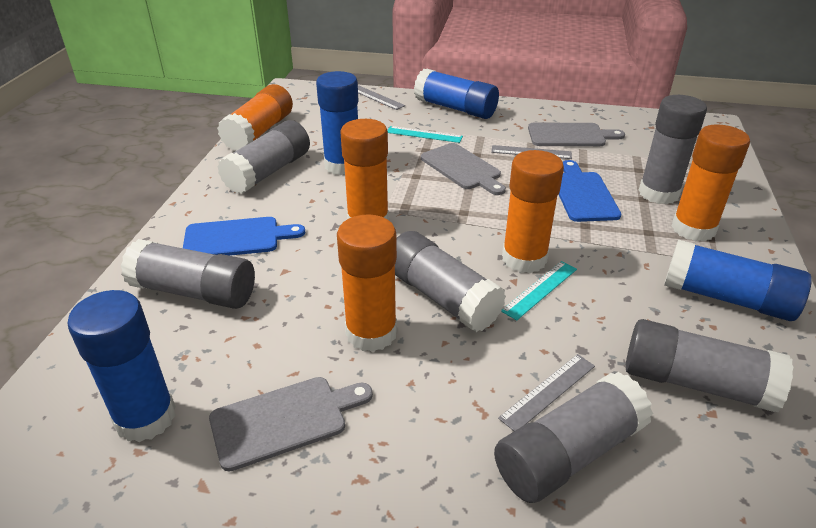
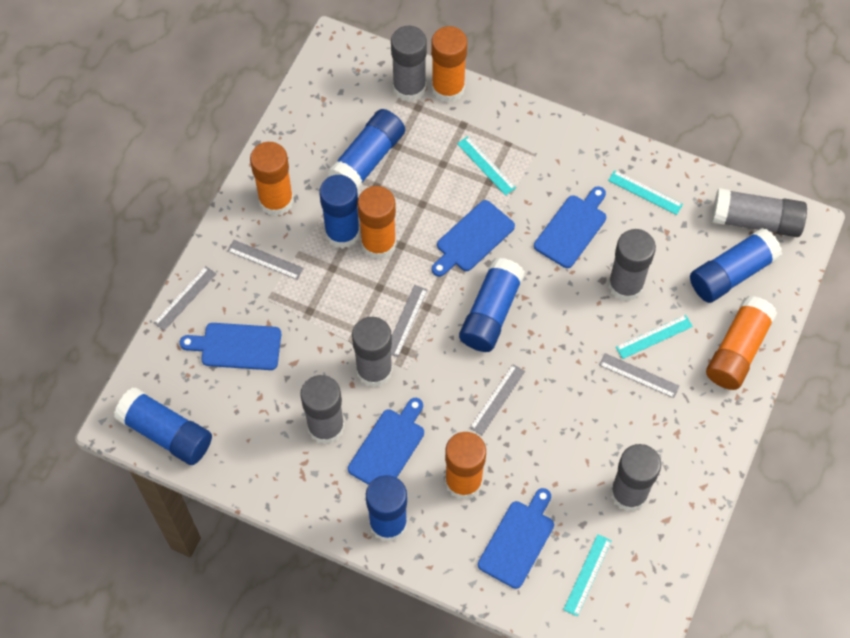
blue cutting board: 2 -> 5
blue glue stick: 4 -> 6
grey cutting board: 3 -> 0
grey ruler: 3 -> 5
turquoise ruler: 2 -> 4

